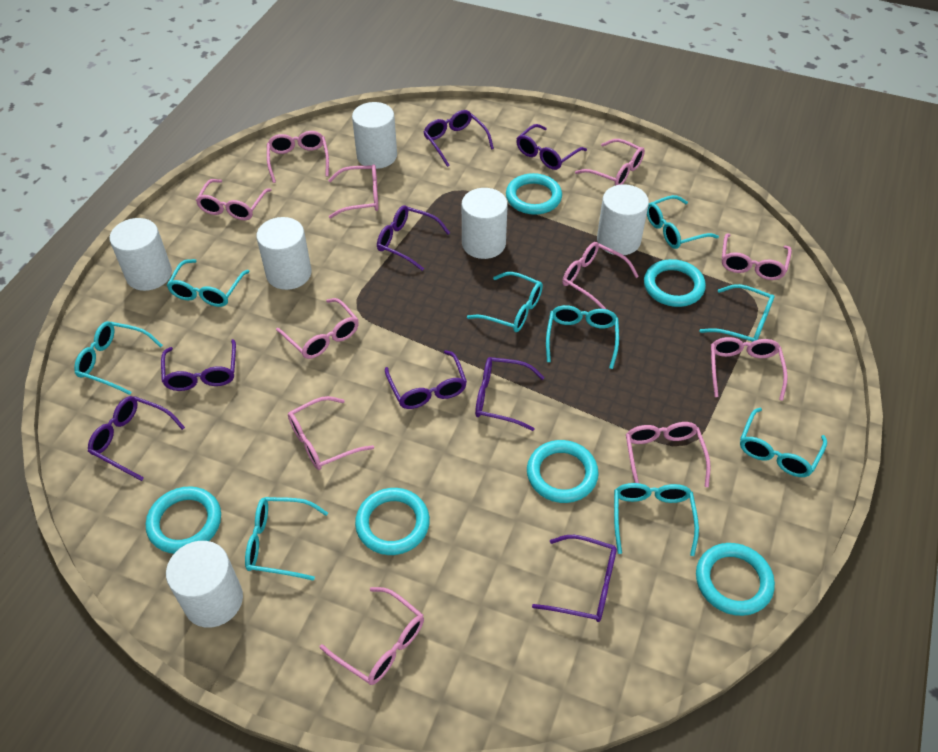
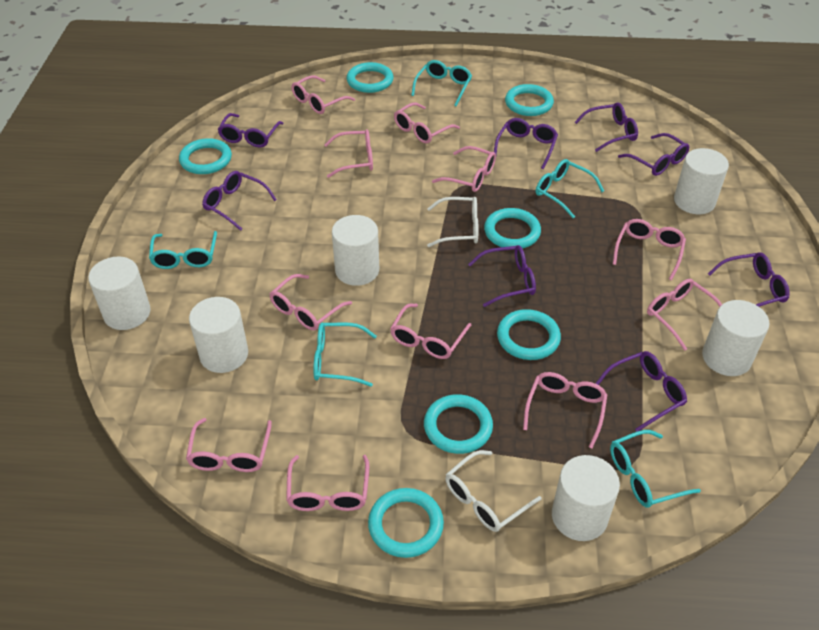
turquoise glasses: 9 -> 5
turquoise ring: 6 -> 7
white glasses: 0 -> 2

